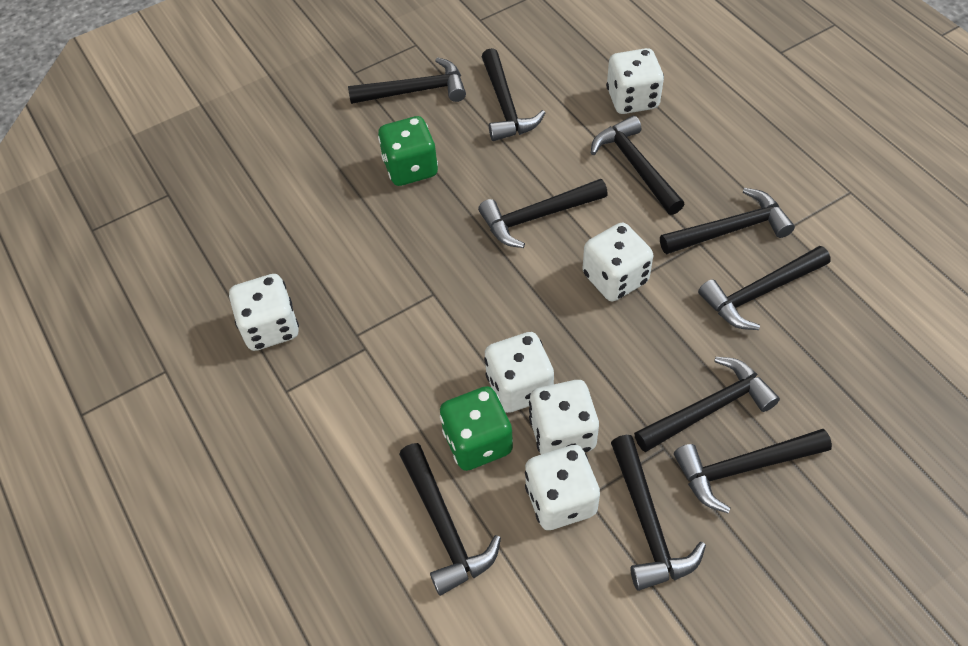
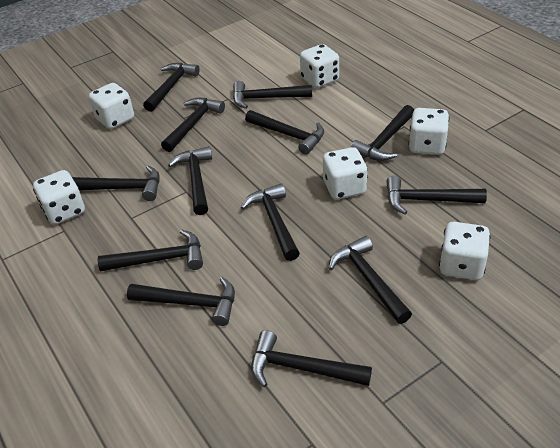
black hammer: 10 -> 13
green dice: 2 -> 0

